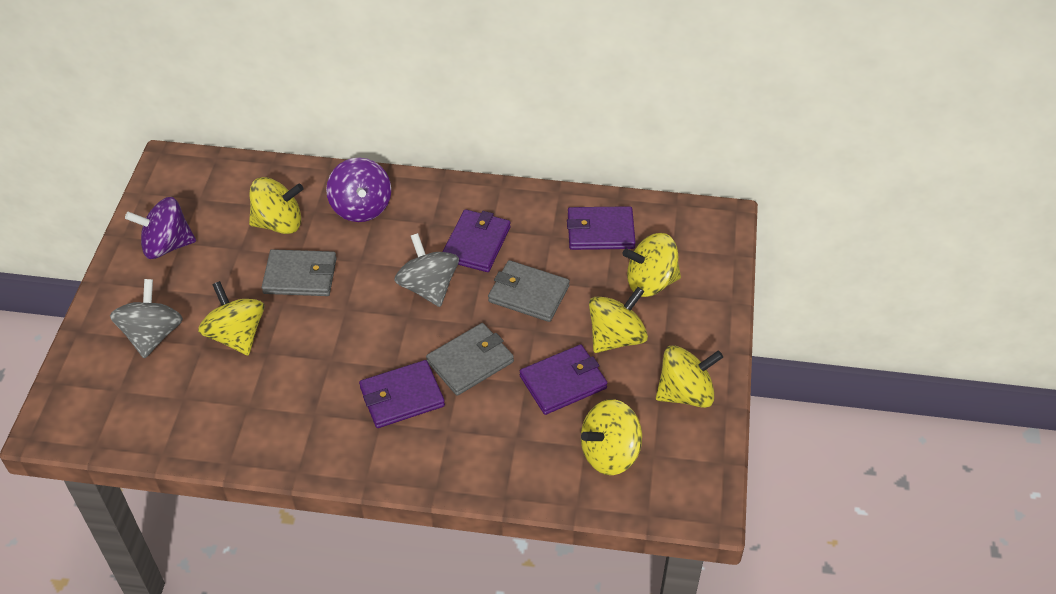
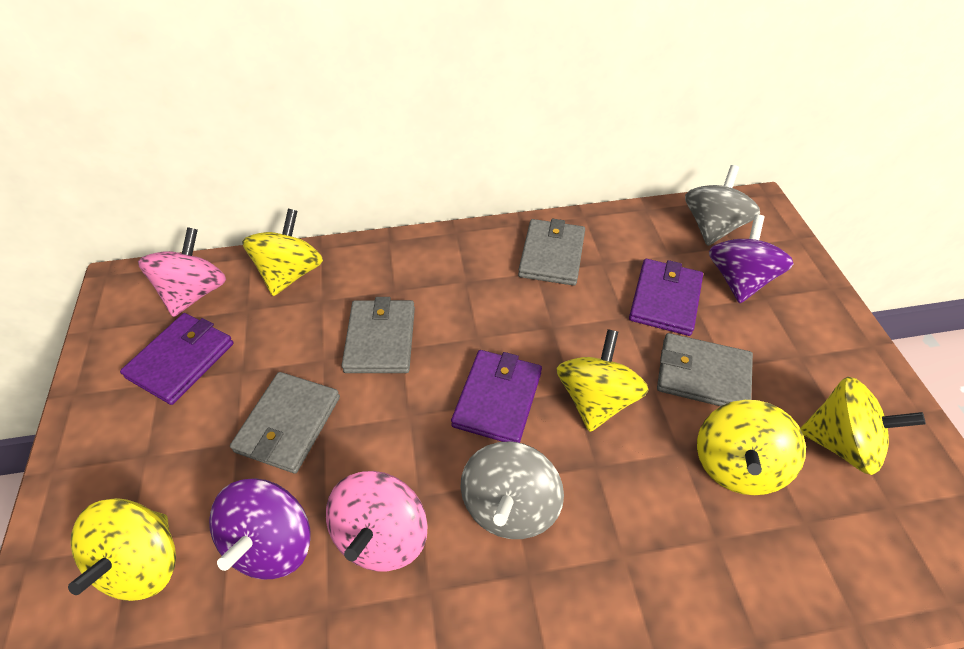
grey wallet: 3 -> 4
pink spinning top: 0 -> 2
purple wallet: 4 -> 3
yellow spinning top: 6 -> 5

